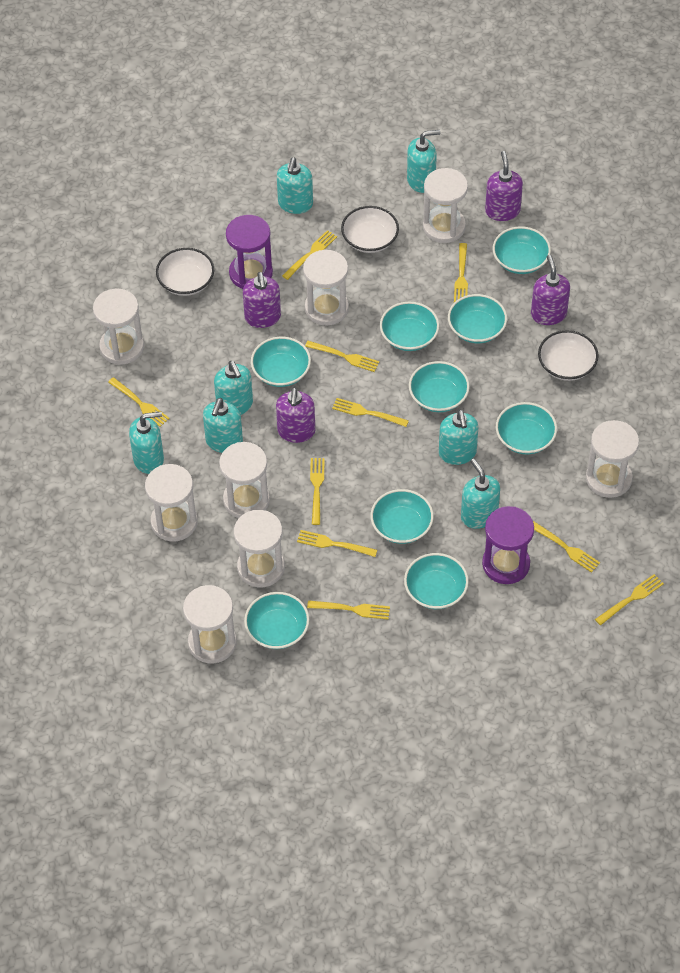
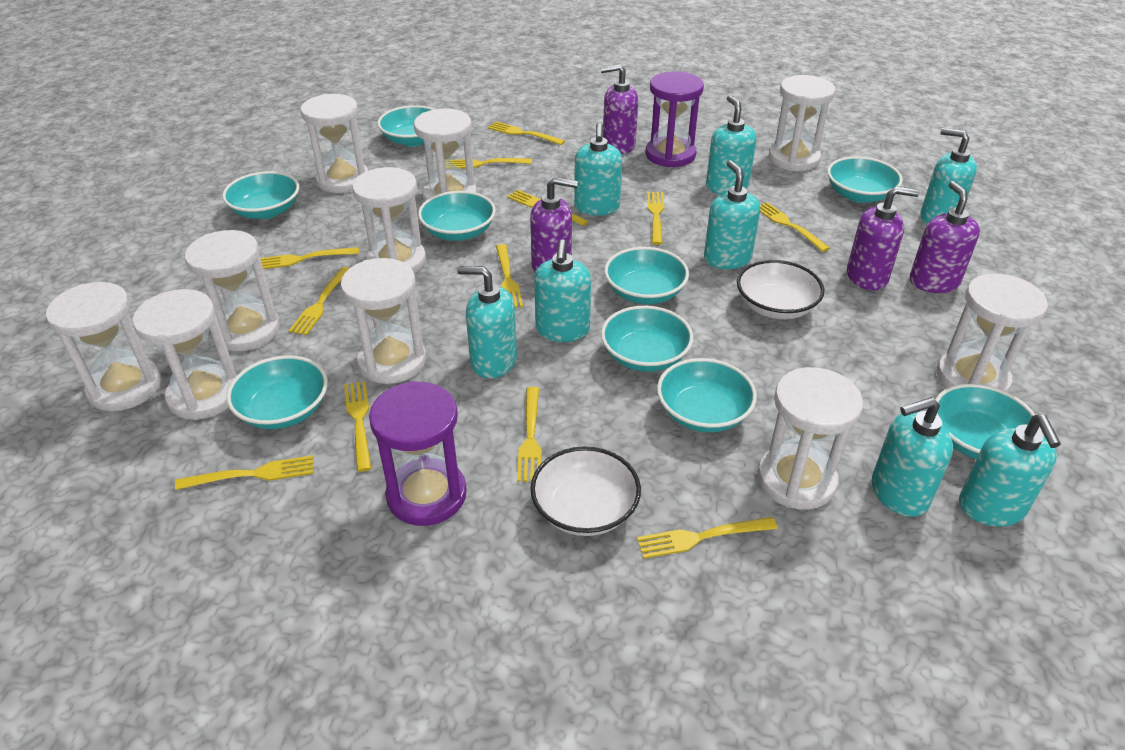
turquoise soap dispenser: 7 -> 8
white bowl: 3 -> 2
white hourglass: 8 -> 10
yellow fork: 10 -> 12

